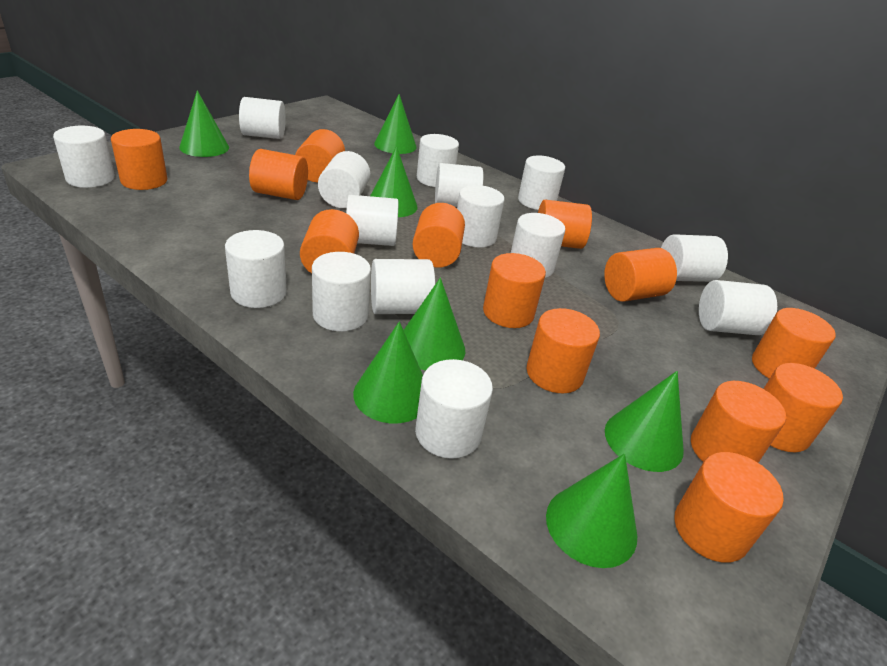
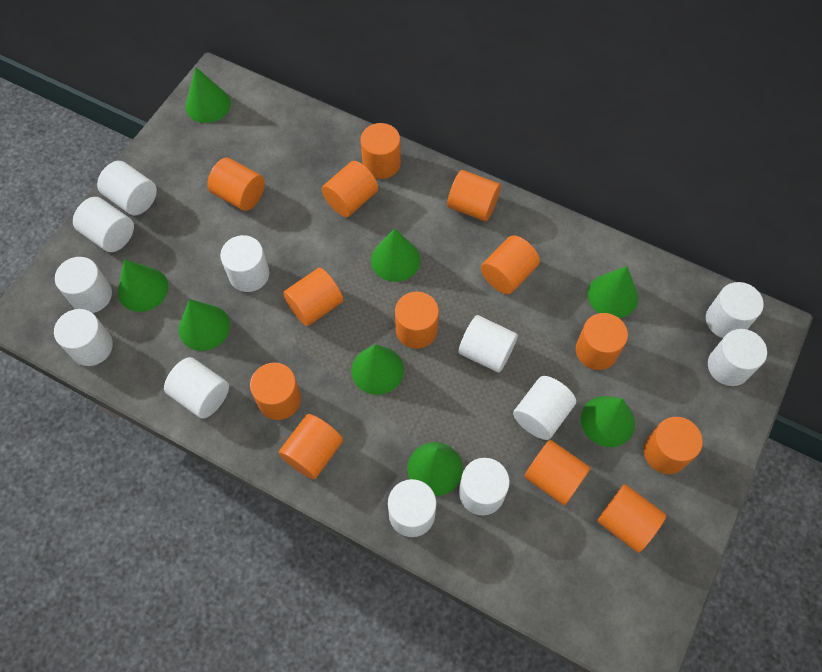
green cone: 7 -> 8
white cylinder: 15 -> 12

